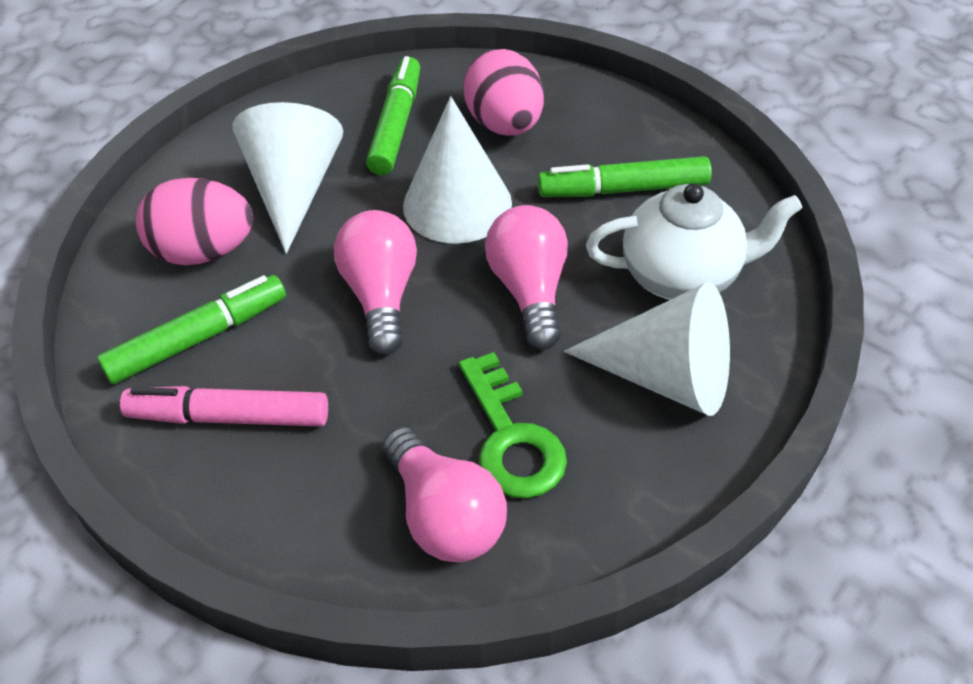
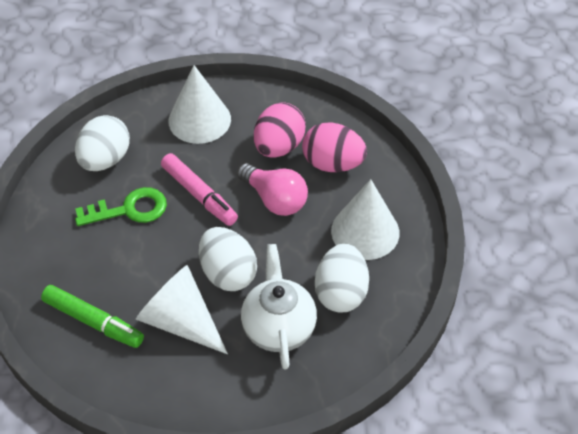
green marker: 3 -> 1
pink light bulb: 3 -> 1
white egg: 0 -> 3

